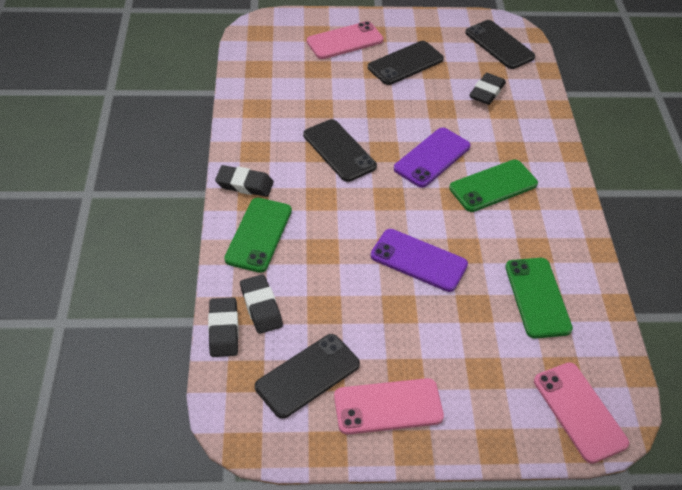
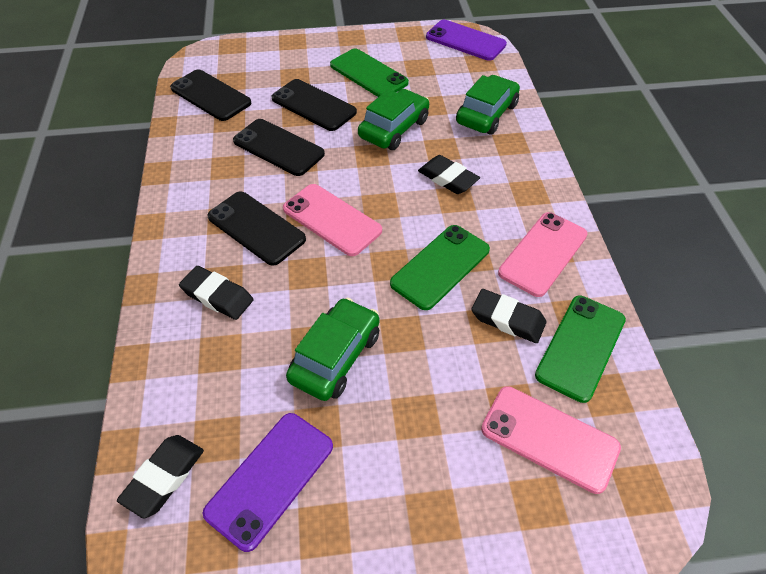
green car: 0 -> 3

